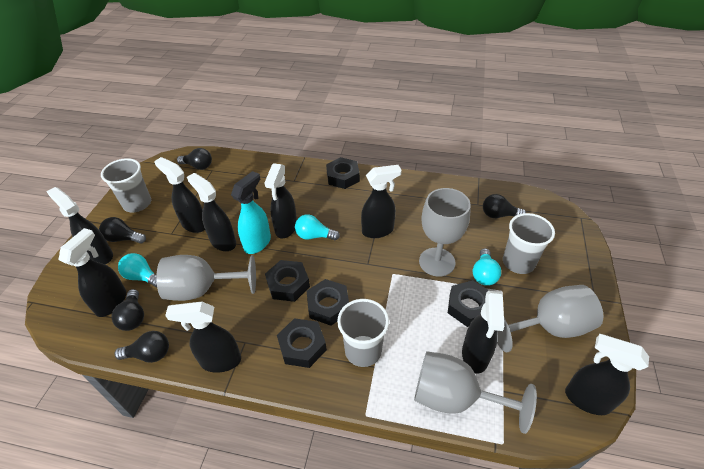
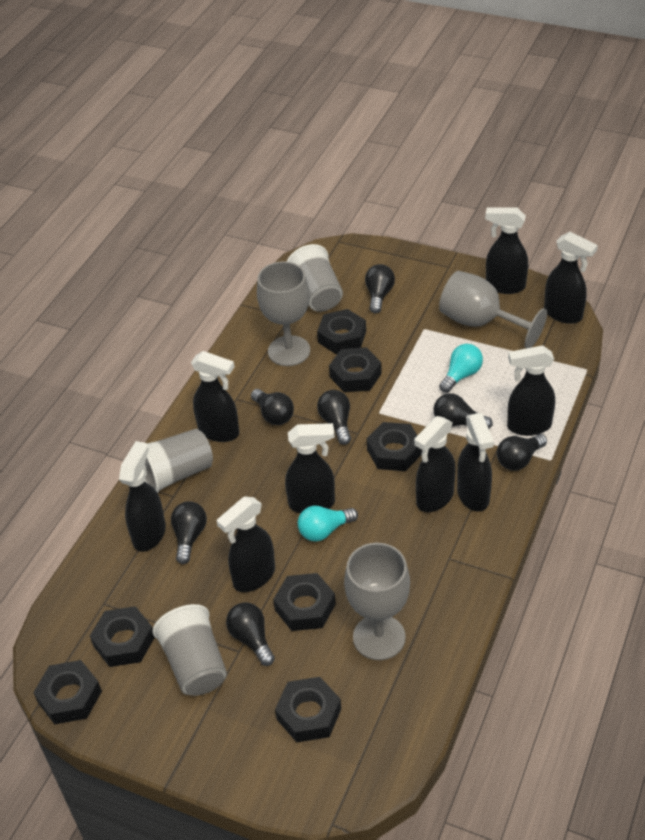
black light bulb: 5 -> 7
black nut: 5 -> 7
grey goblet: 4 -> 3
turquoise light bulb: 3 -> 2
turquoise spray bottle: 1 -> 0

